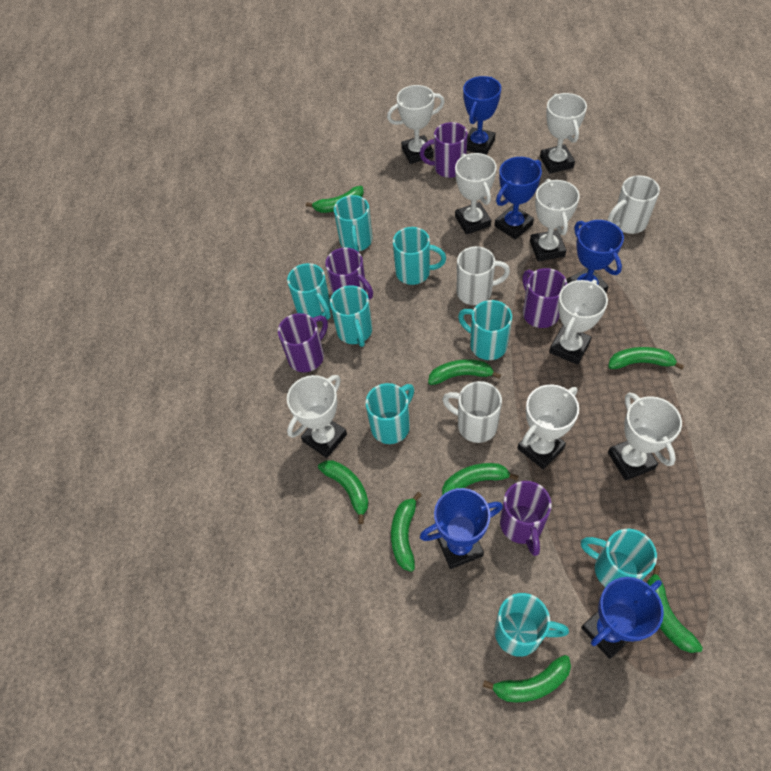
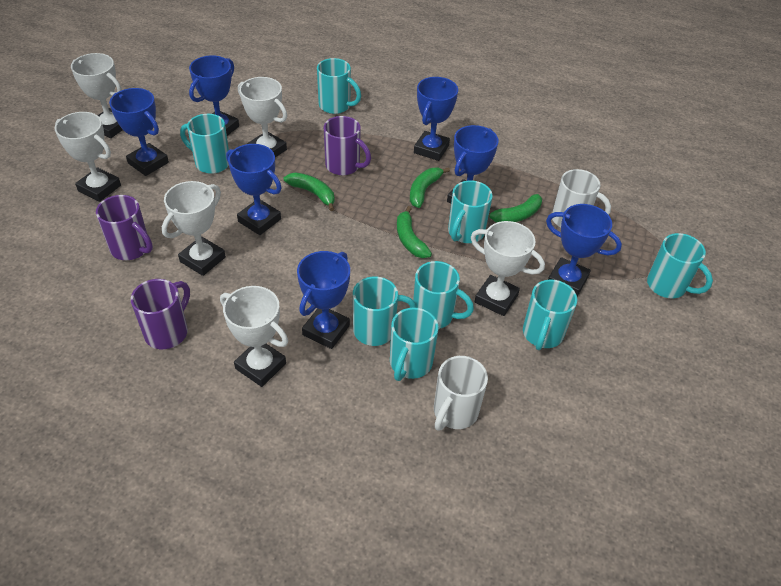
blue trophy: 5 -> 7
green banana: 8 -> 4
purple mug: 5 -> 3
white mug: 3 -> 2
white trophy: 8 -> 6

